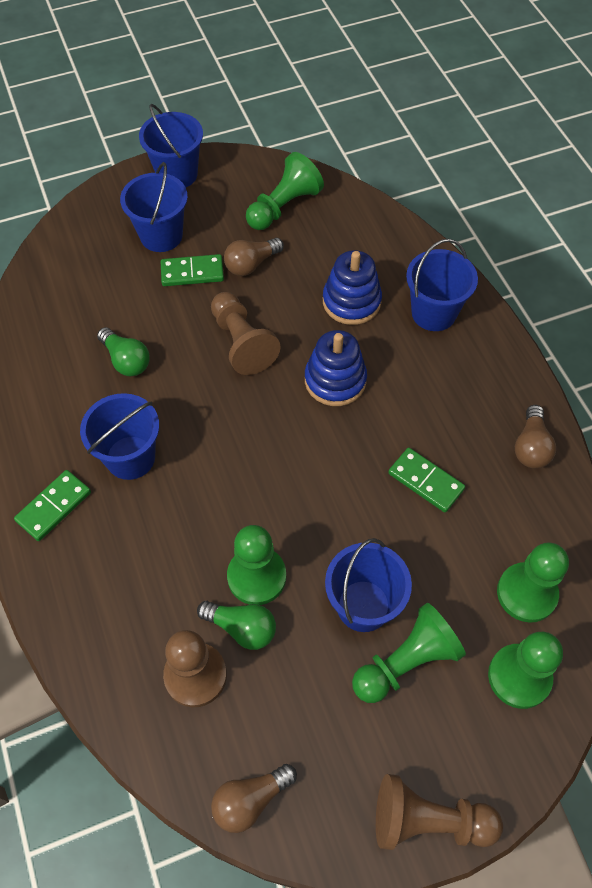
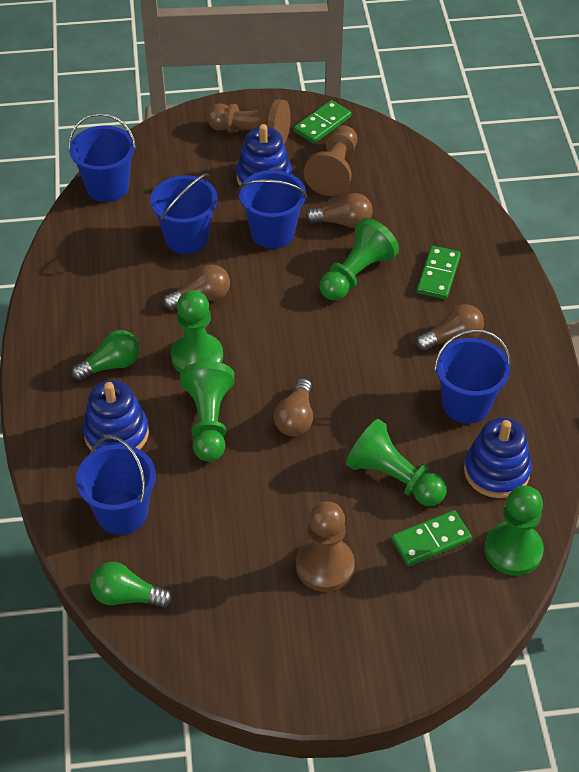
blue stacking toy: 2 -> 3
brown light bulb: 3 -> 4

